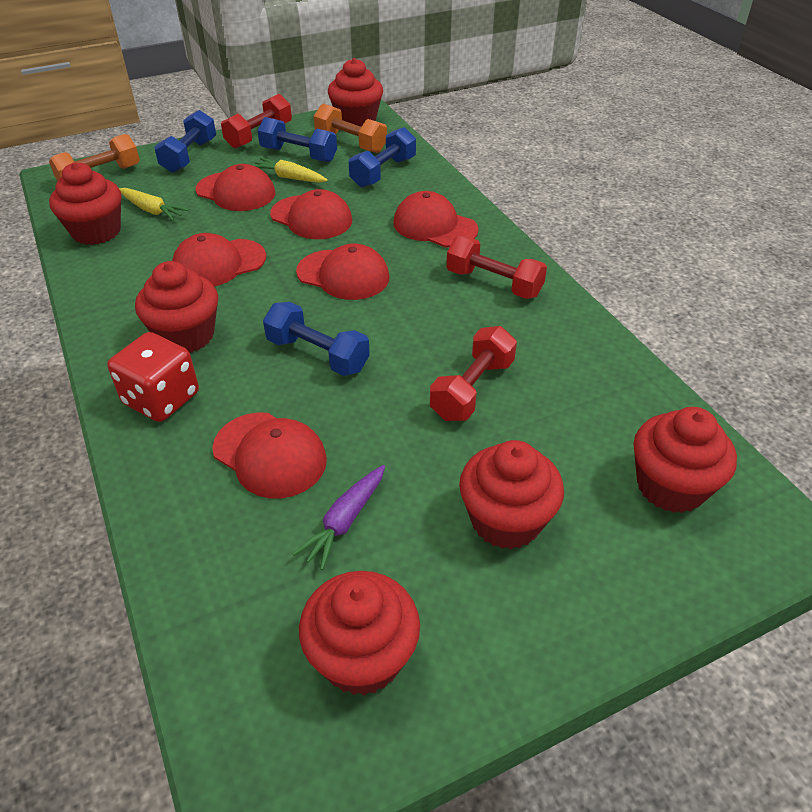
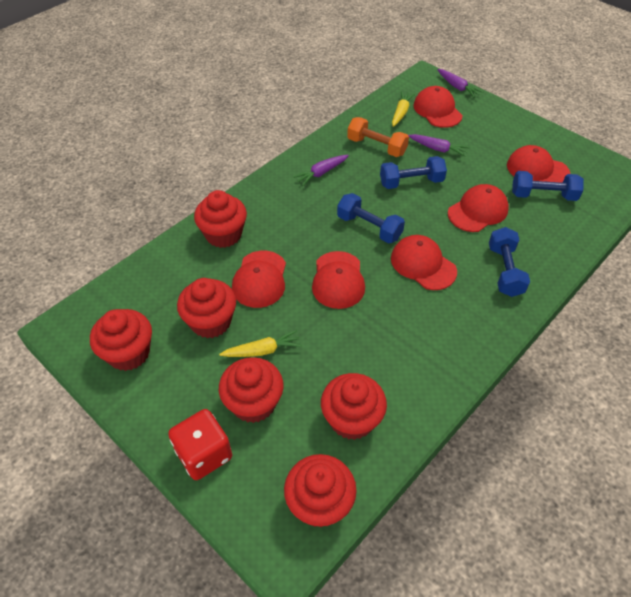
orange dumbbell: 2 -> 1
purple carrot: 1 -> 3
red dumbbell: 3 -> 0

